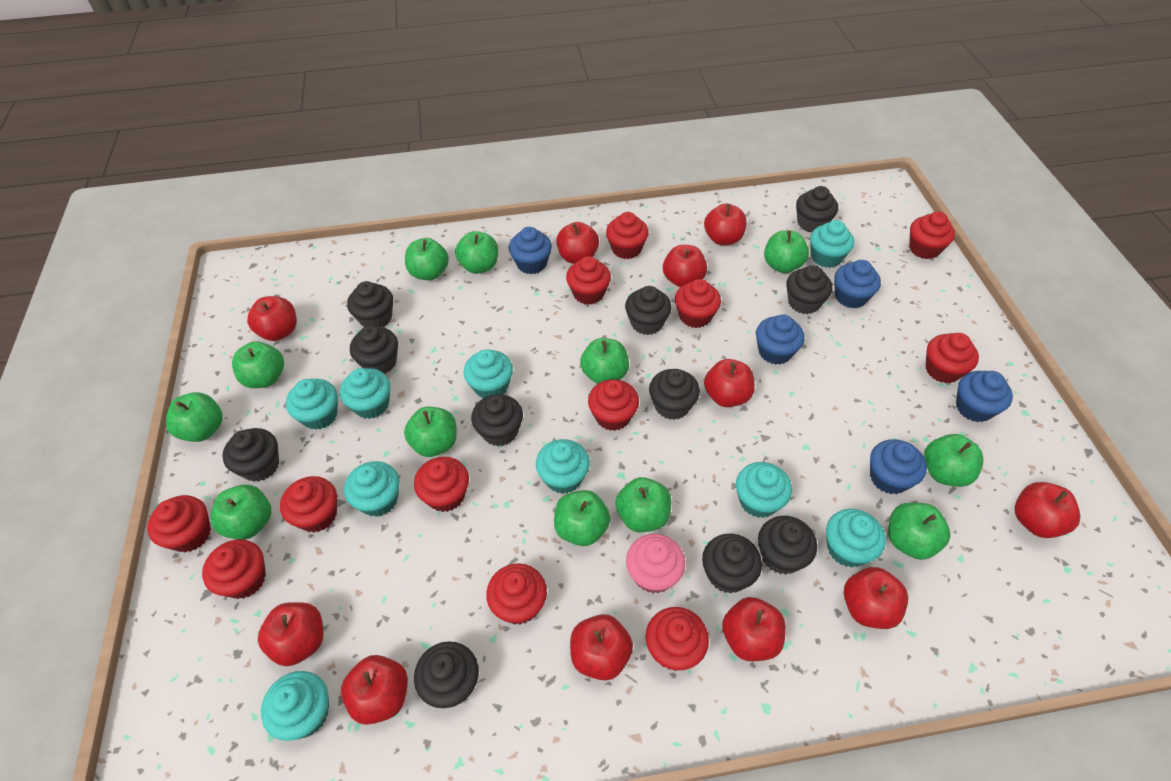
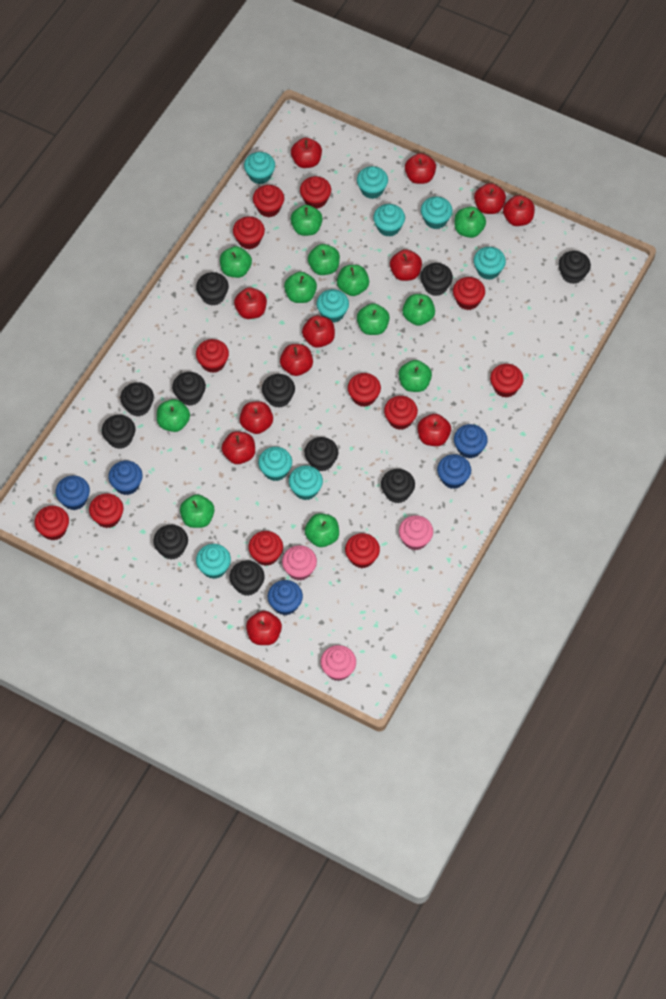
pink cupcake: 1 -> 3
red apple: 11 -> 12

